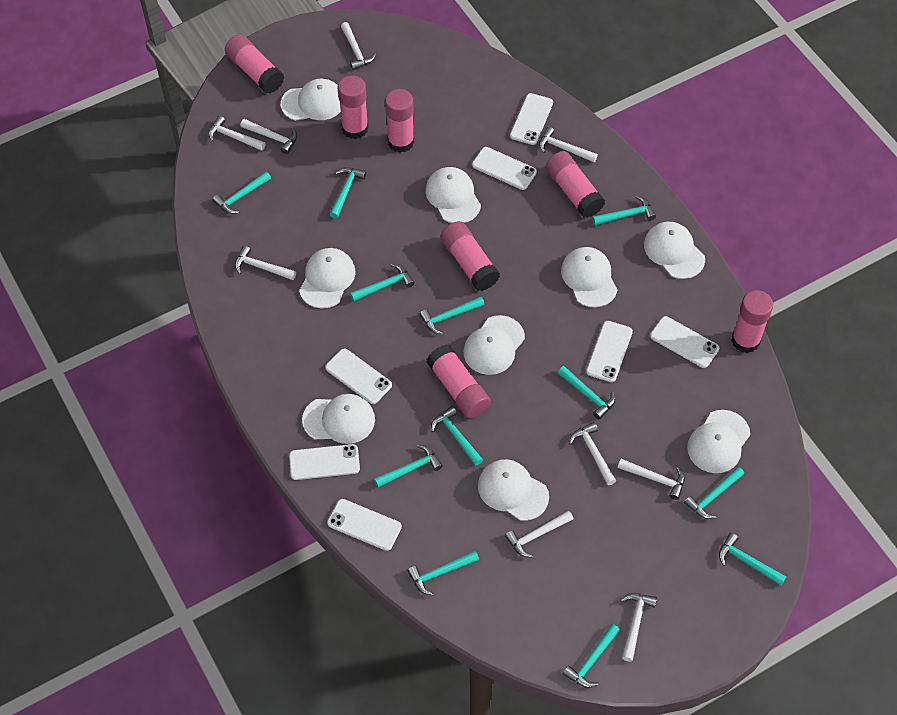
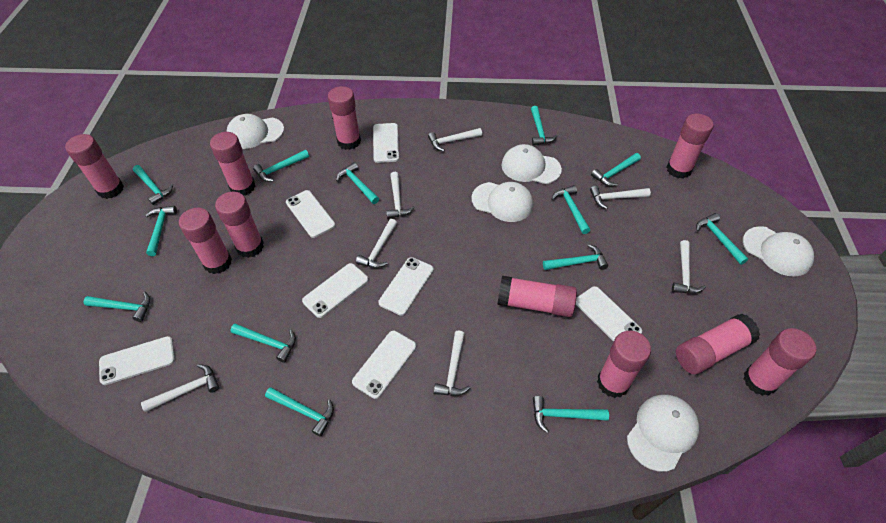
pink glue stick: 7 -> 10
turquoise hammer: 12 -> 13
white cap: 9 -> 5
white hammer: 9 -> 7

